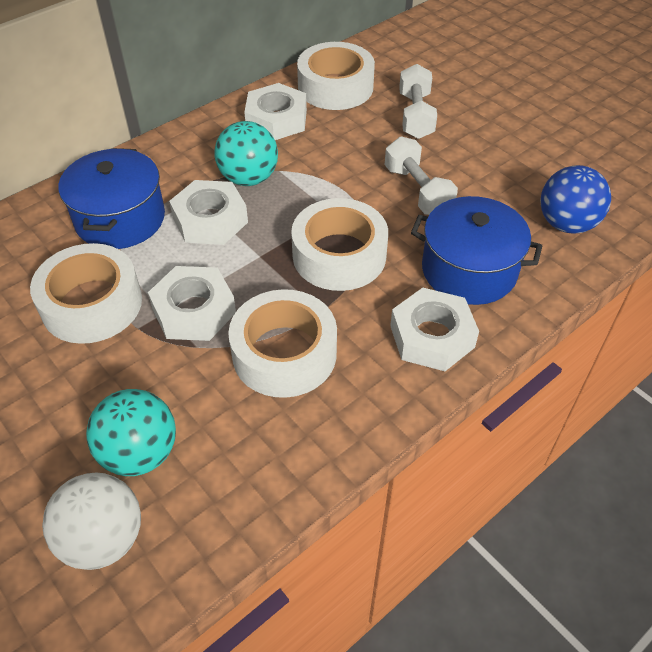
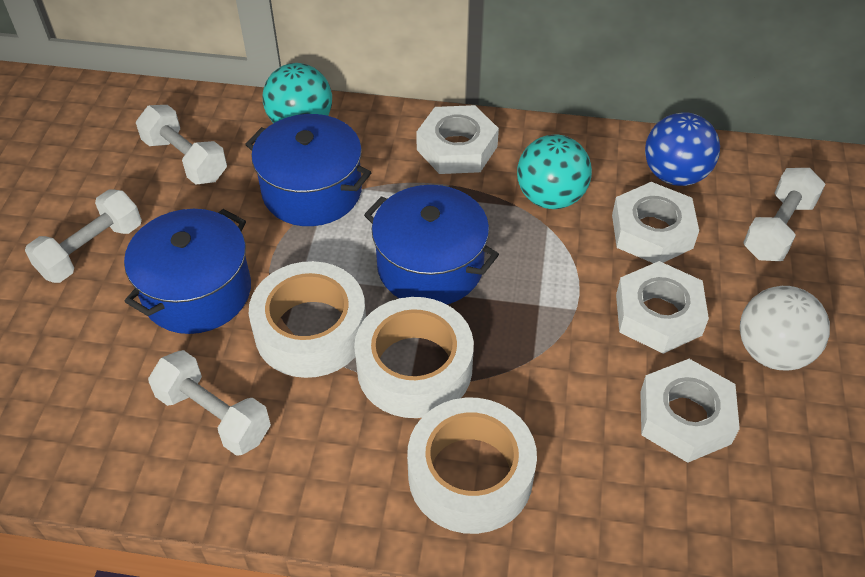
blue pot: 2 -> 3
white dumbbell: 2 -> 4
white tape: 4 -> 3

